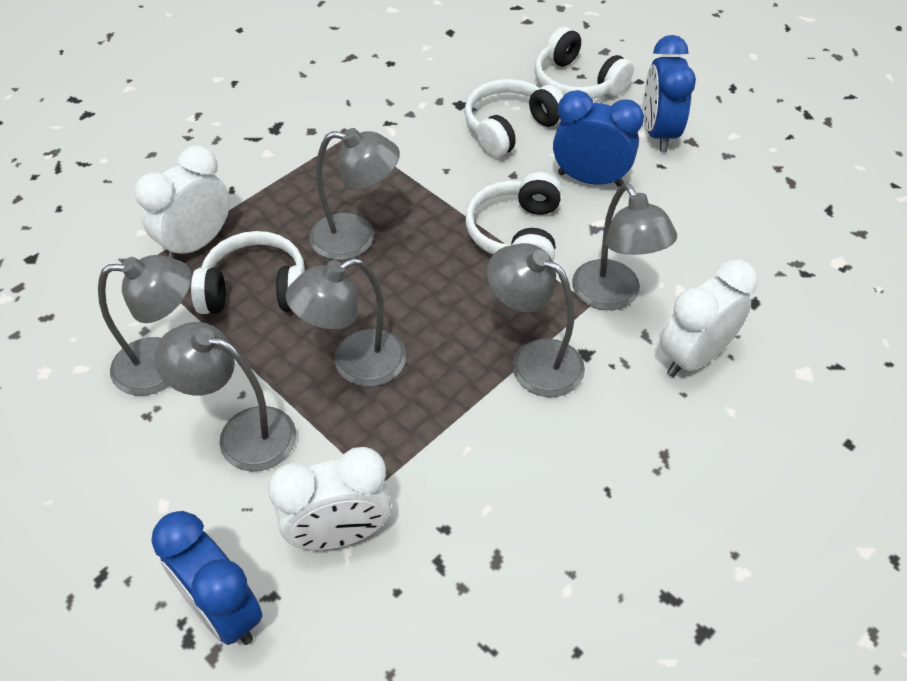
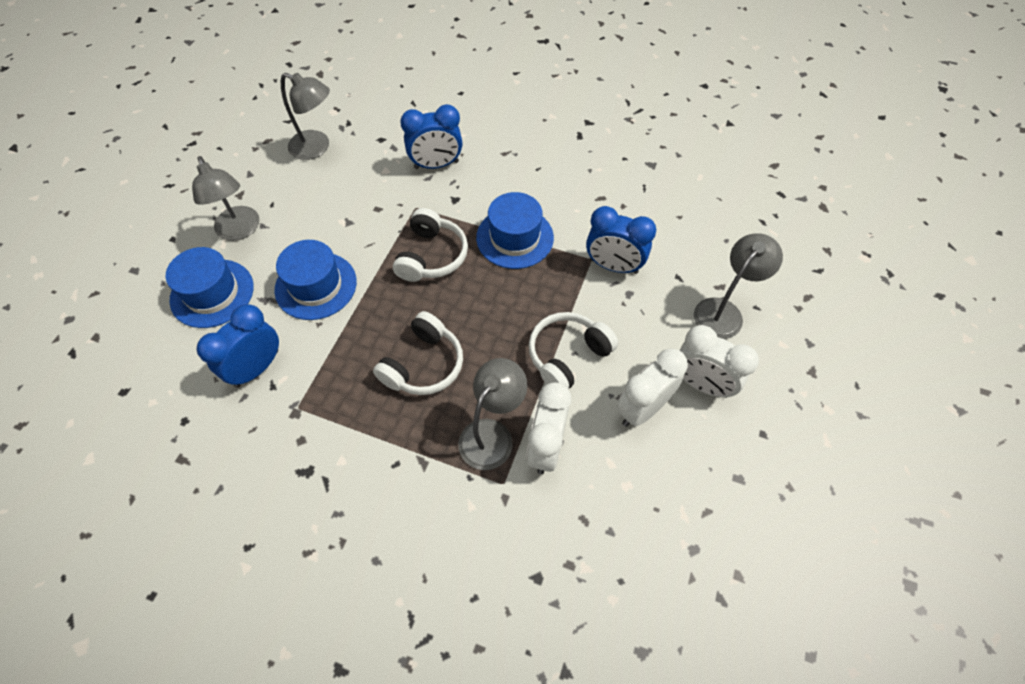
blue hat: 0 -> 3
grey lamp: 6 -> 4
white headphones: 4 -> 3

